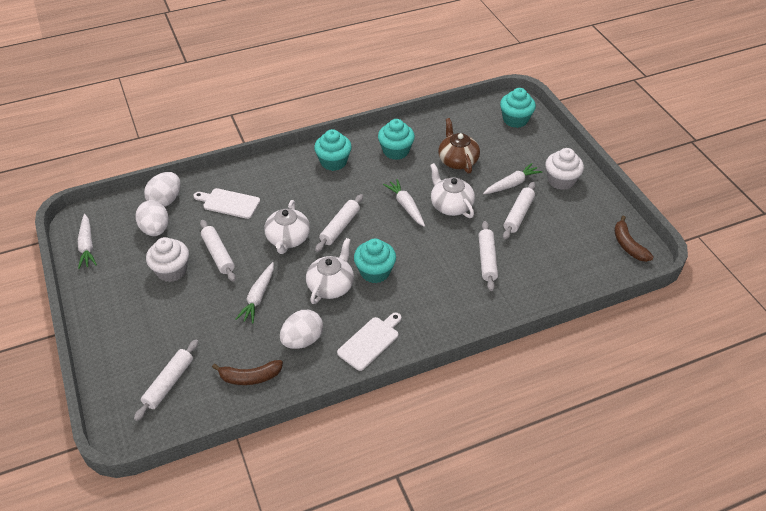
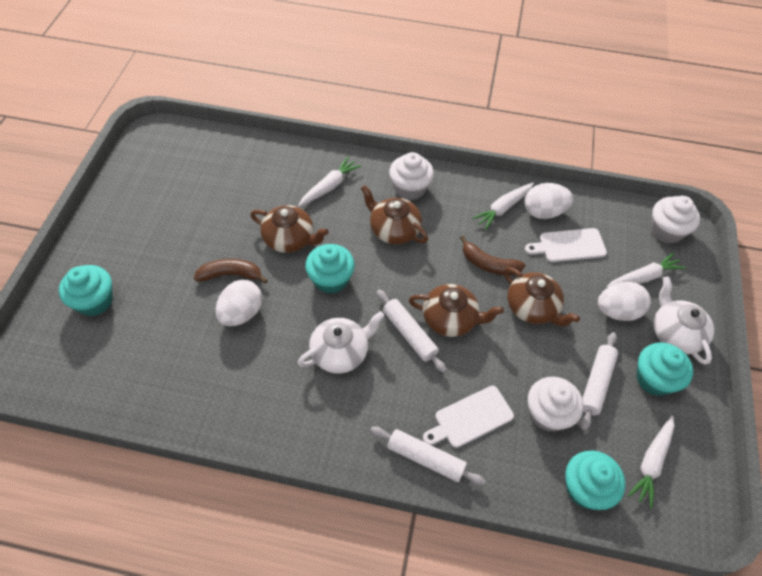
brown teapot: 1 -> 4
white cupcake: 2 -> 3
white rolling pin: 5 -> 3
white teapot: 3 -> 2

